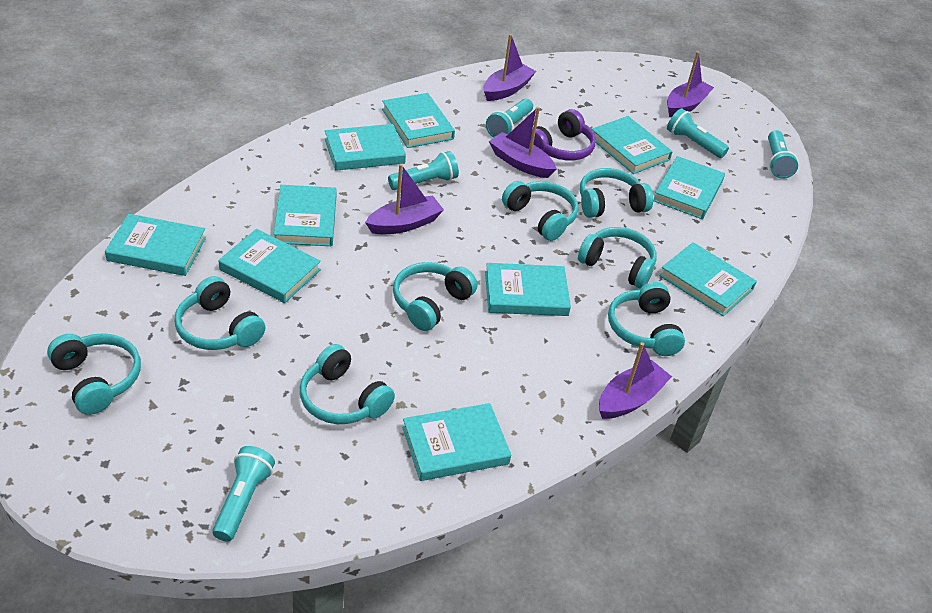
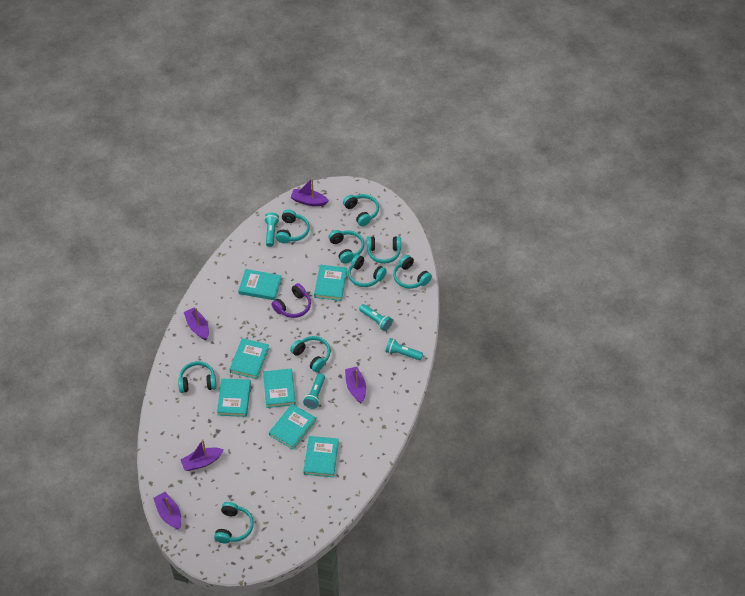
turquoise book: 10 -> 7
turquoise flashlight: 5 -> 4
turquoise headphones: 8 -> 9

